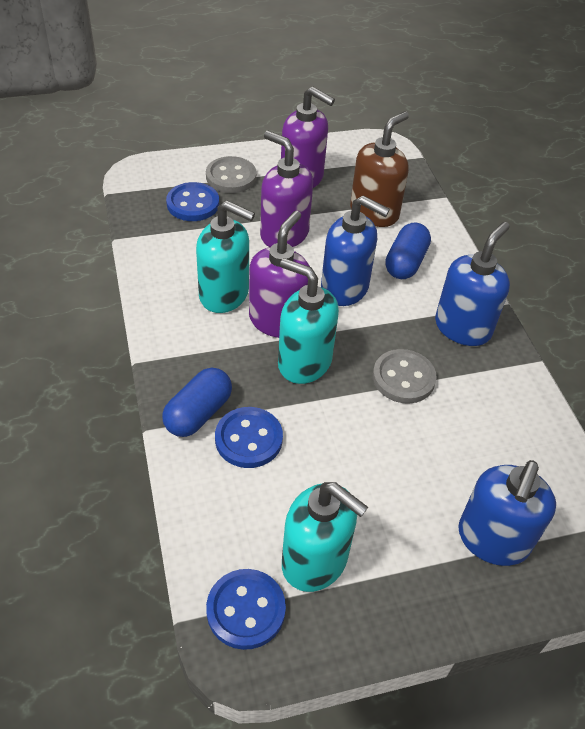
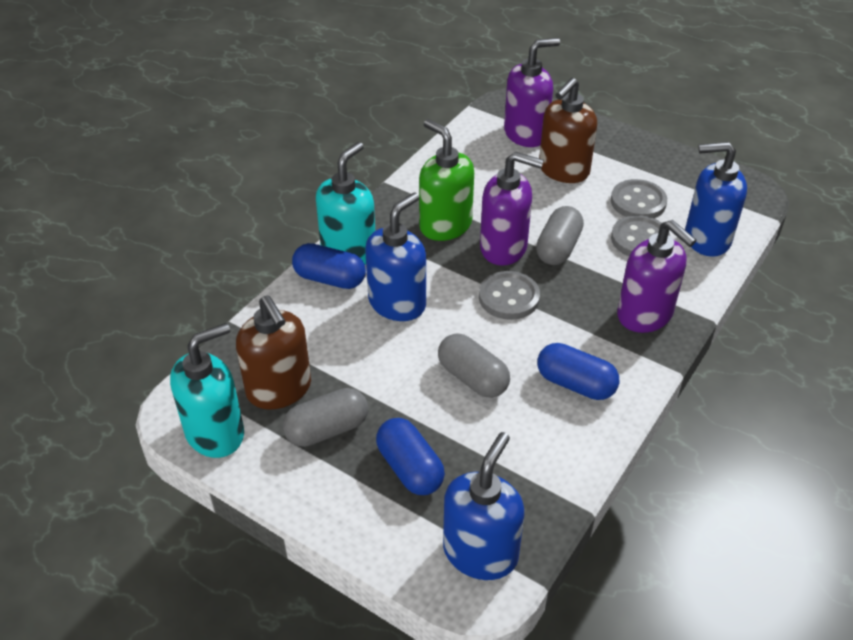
blue button: 3 -> 0
blue capsule: 2 -> 3
brown soap dispenser: 1 -> 2
green soap dispenser: 0 -> 1
grey button: 2 -> 3
grey capsule: 0 -> 3
turquoise soap dispenser: 3 -> 2

